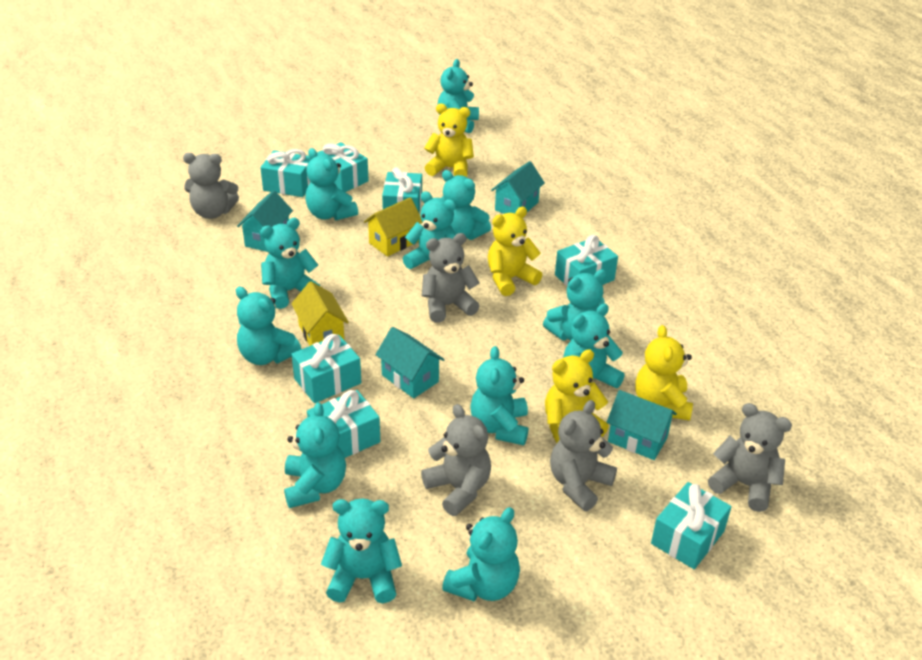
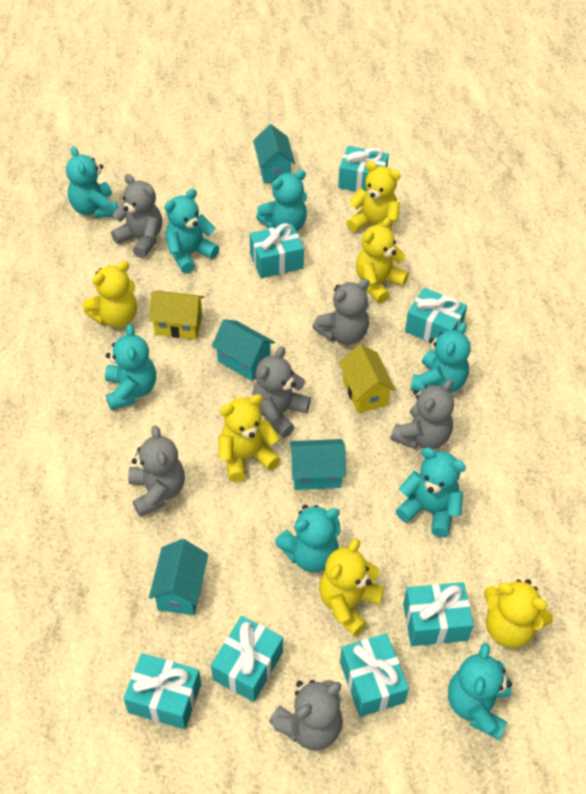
grey teddy bear: 5 -> 6
turquoise teddy bear: 12 -> 8
yellow teddy bear: 4 -> 6

